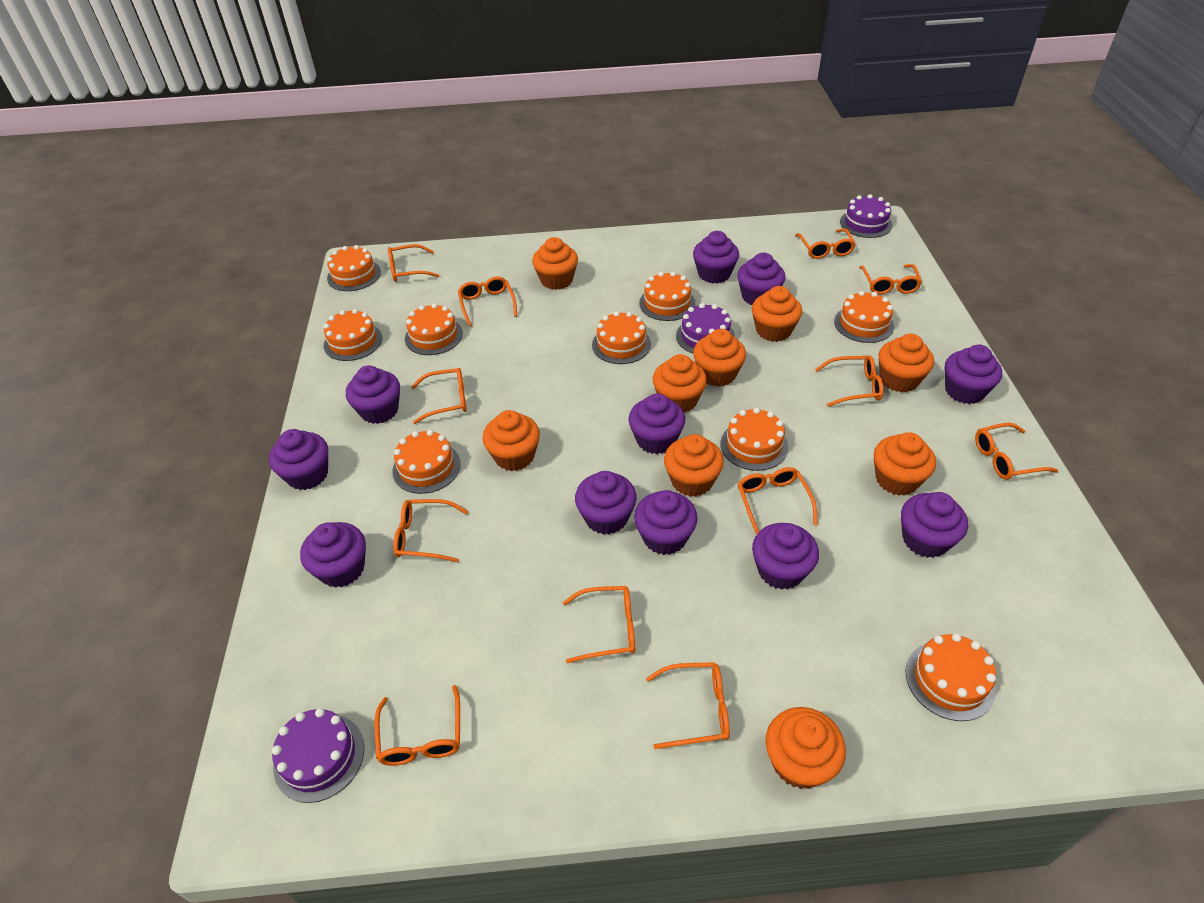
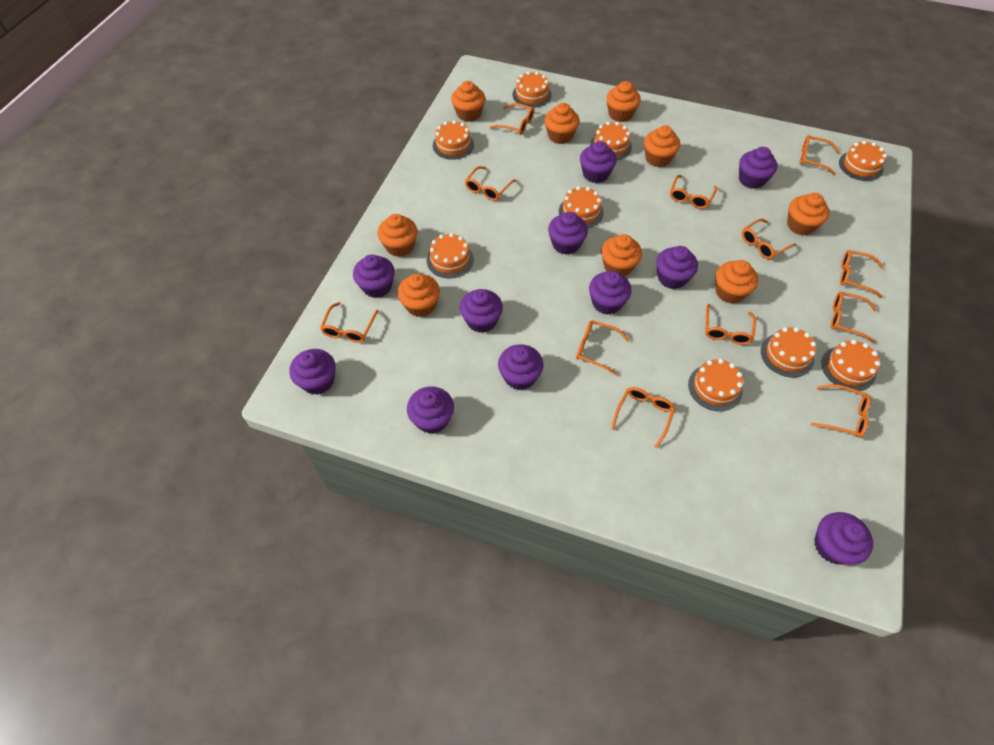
purple cake: 3 -> 0

